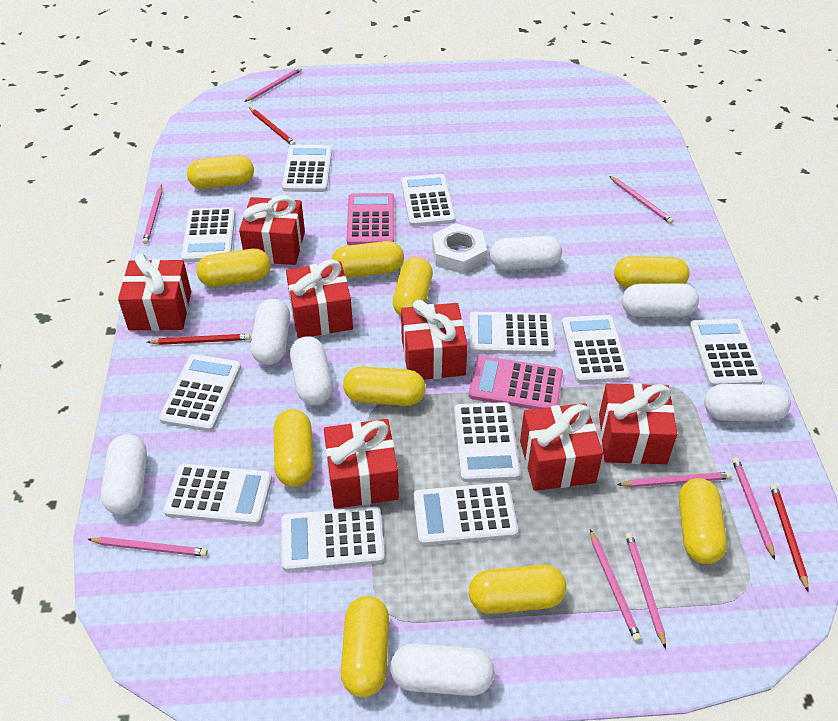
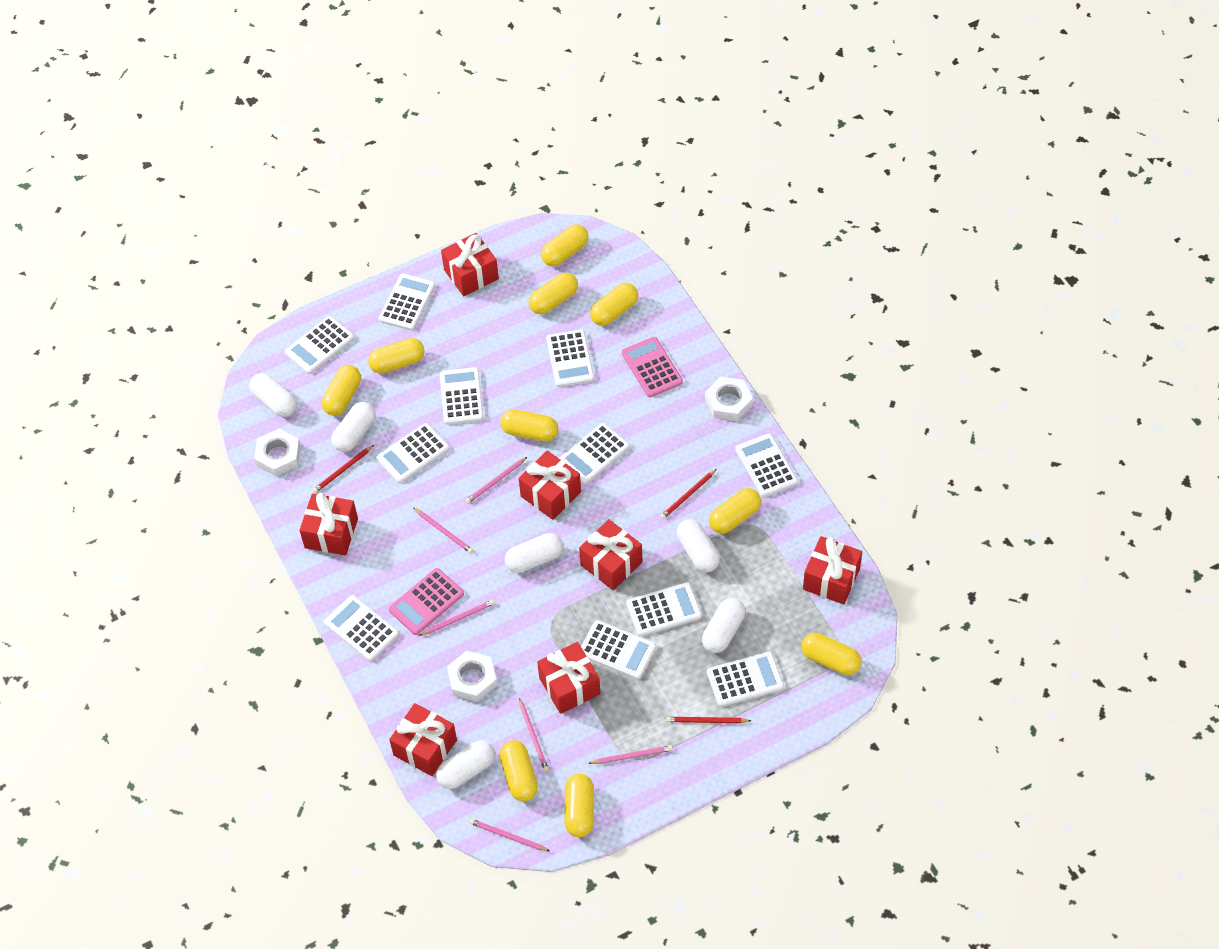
pink pencil: 8 -> 6
white capsule: 7 -> 6
white nut: 1 -> 3

